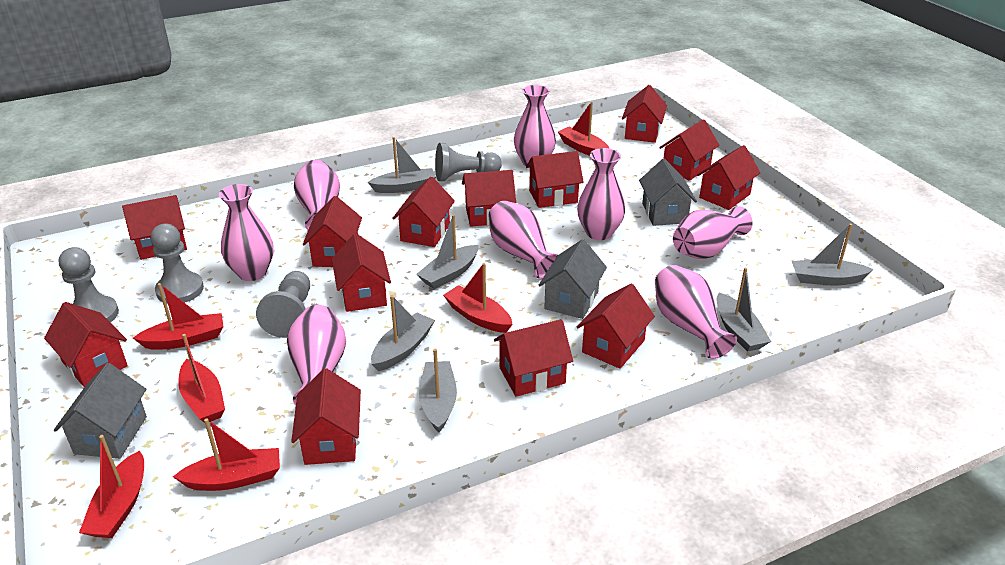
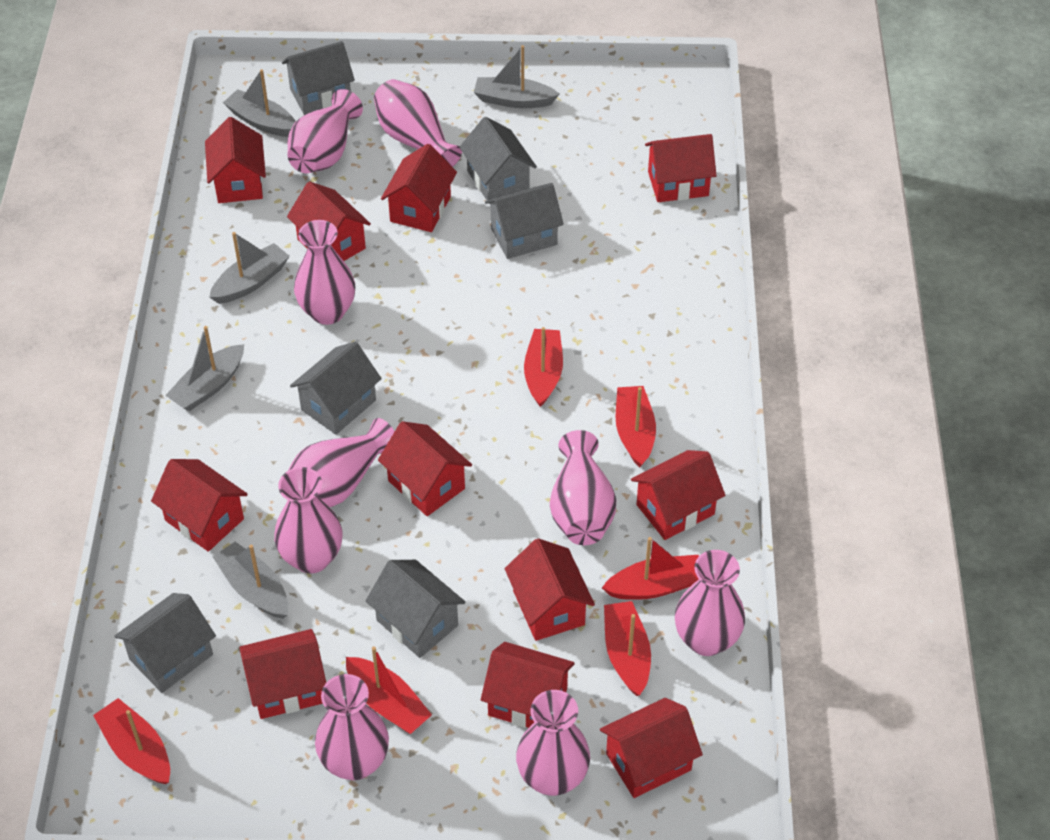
grey boat: 6 -> 5
grey house: 3 -> 6
grey pawn: 4 -> 0
pink vase: 8 -> 9
red house: 13 -> 11

